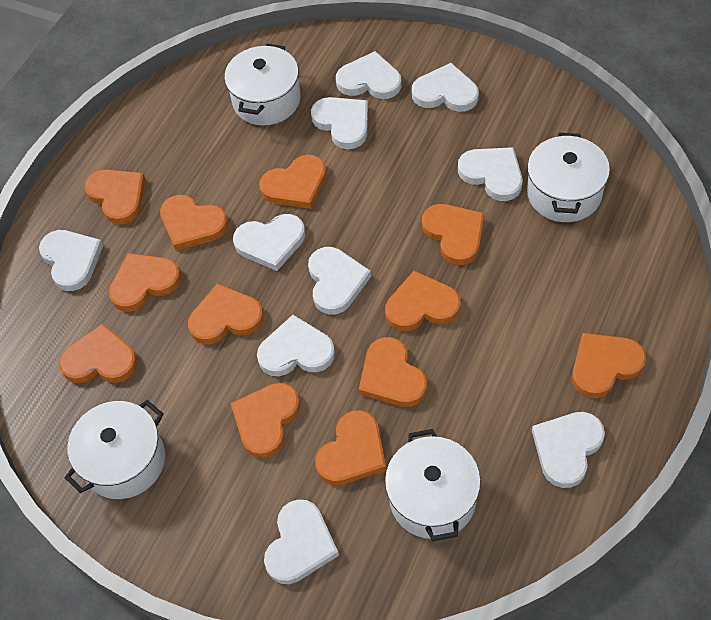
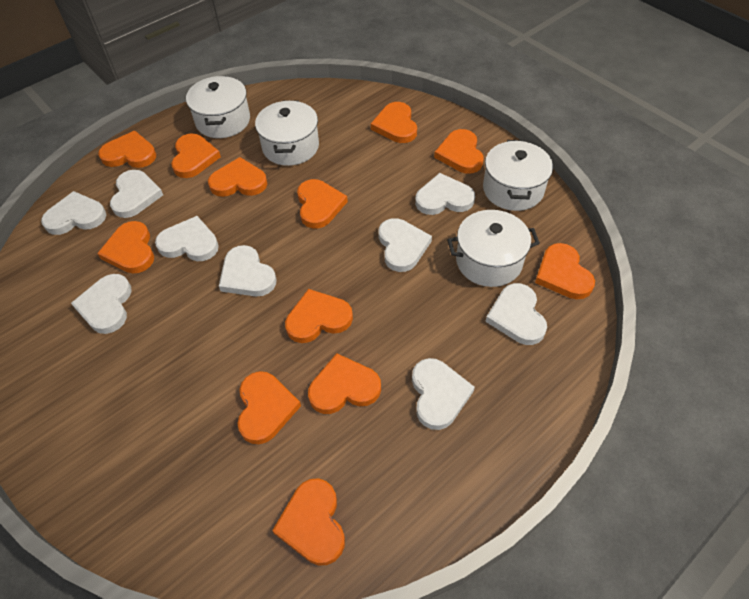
white heart: 10 -> 9

